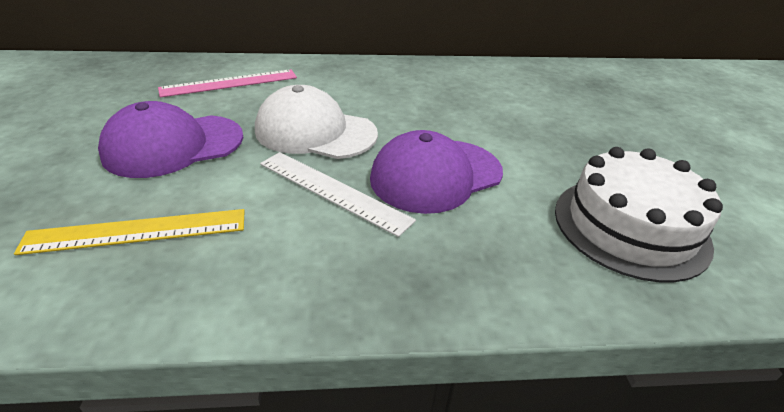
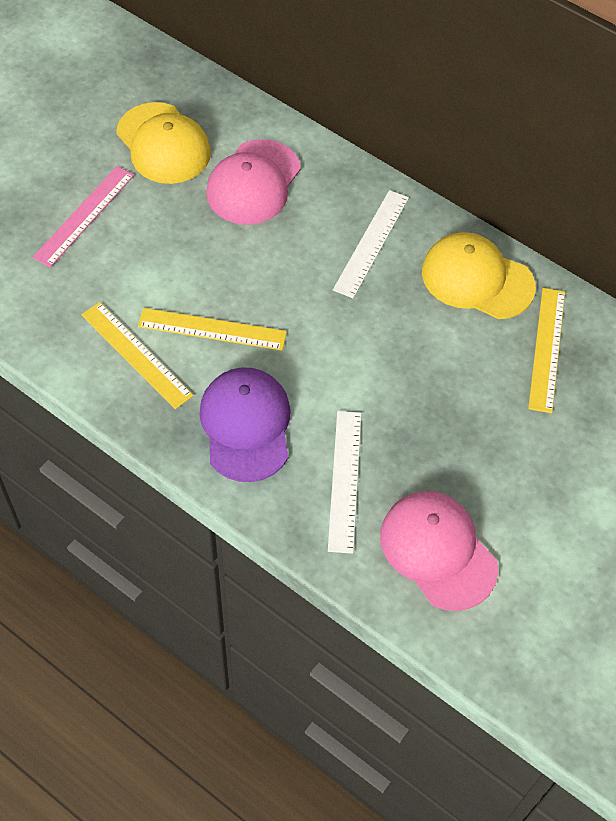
pink cap: 0 -> 2
purple cap: 2 -> 1
white cake: 1 -> 0
white cap: 1 -> 0
white ruler: 1 -> 2
yellow cap: 0 -> 2
yellow ruler: 1 -> 3

